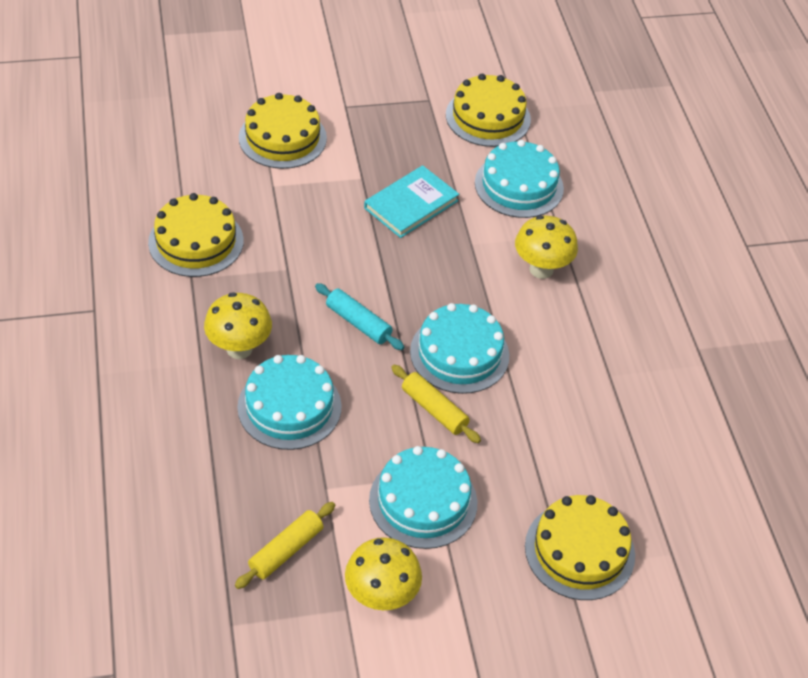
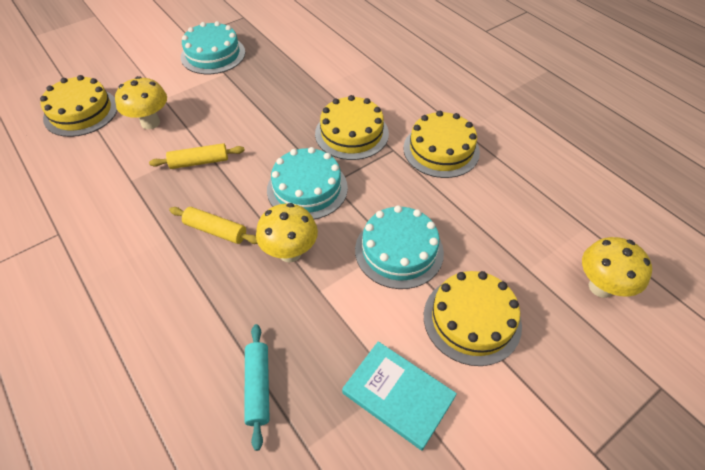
turquoise cake: 4 -> 3

